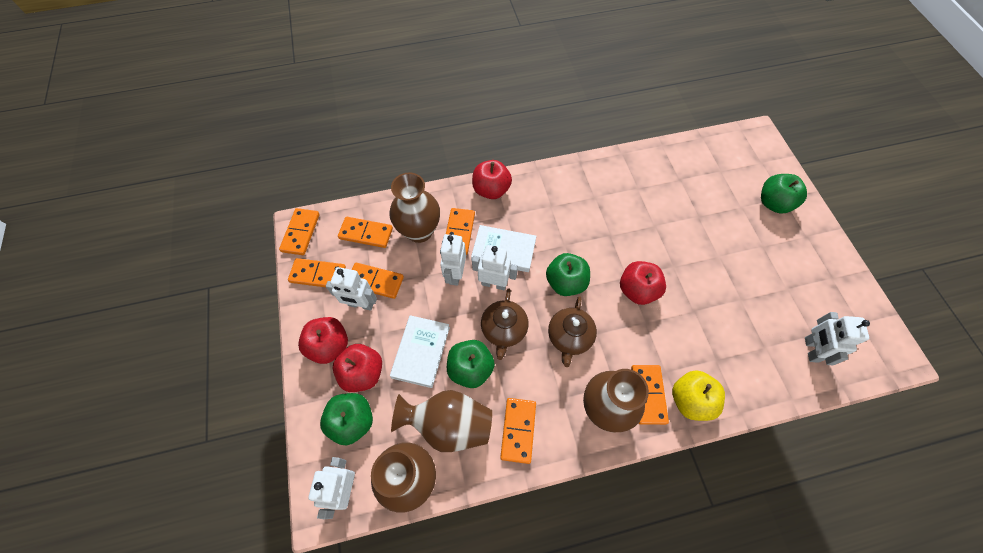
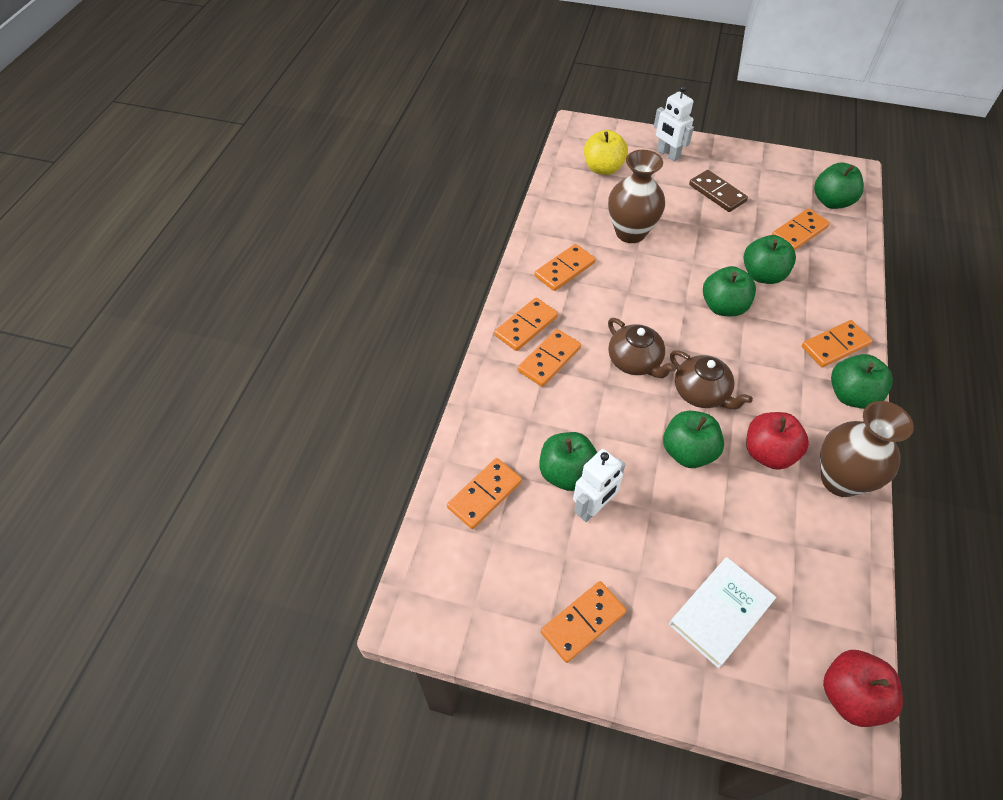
brown domino: 0 -> 1
brown vase: 4 -> 2
green apple: 4 -> 6
red apple: 4 -> 2
white book: 2 -> 1
white robot: 5 -> 2

